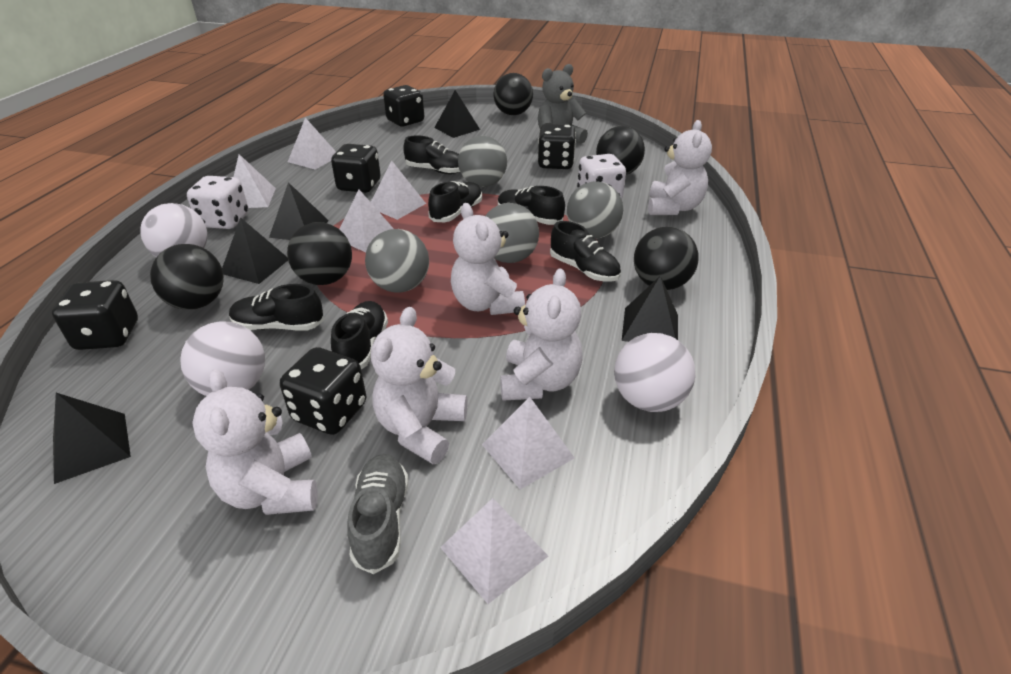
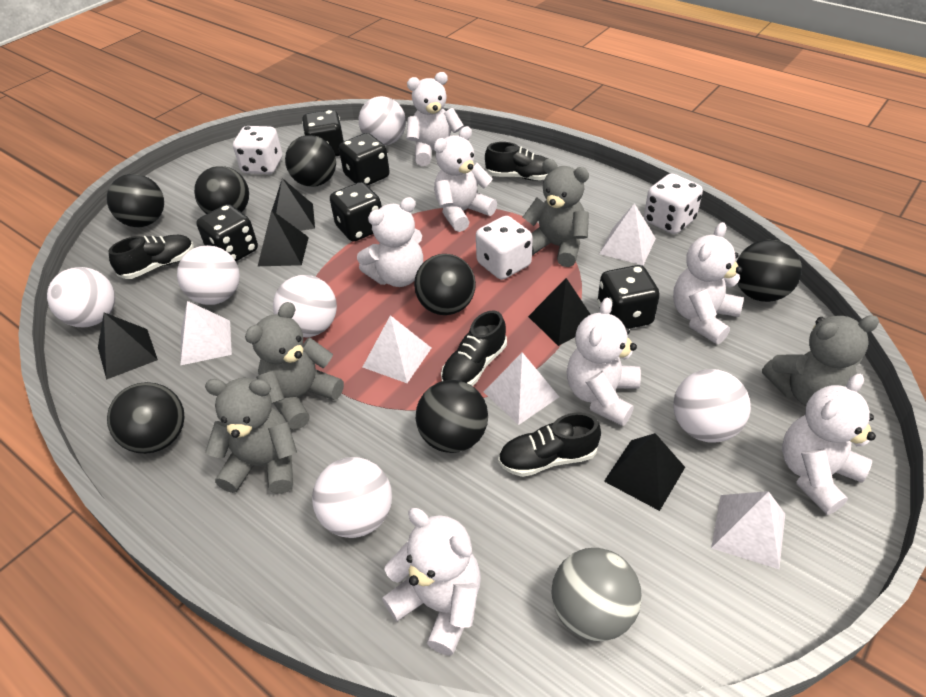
black ball: 5 -> 7
black shoe: 6 -> 4
grey ball: 4 -> 1
grey shoe: 1 -> 0
grey teddy bear: 1 -> 4
white ball: 3 -> 6
white dice: 2 -> 3
white pyramid: 6 -> 5
white teddy bear: 5 -> 7

